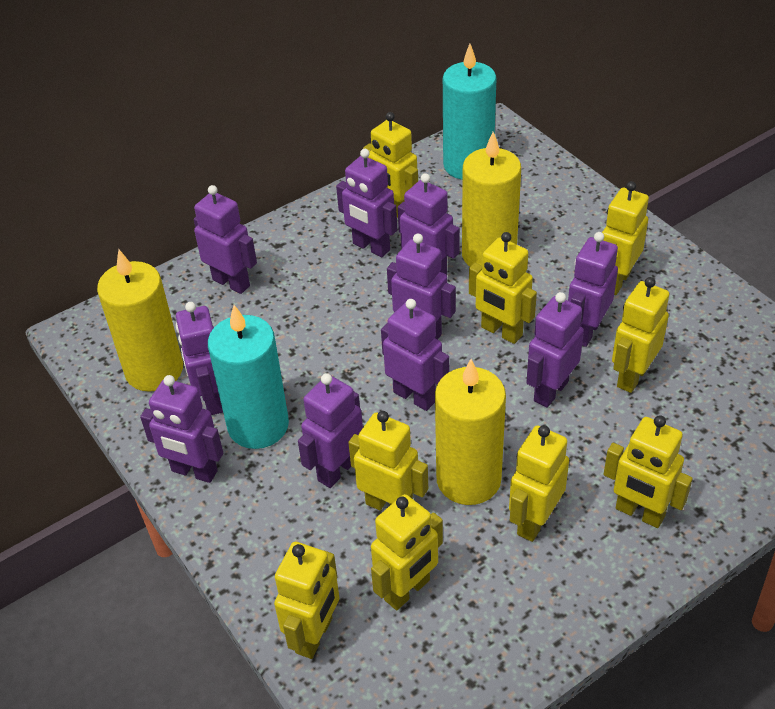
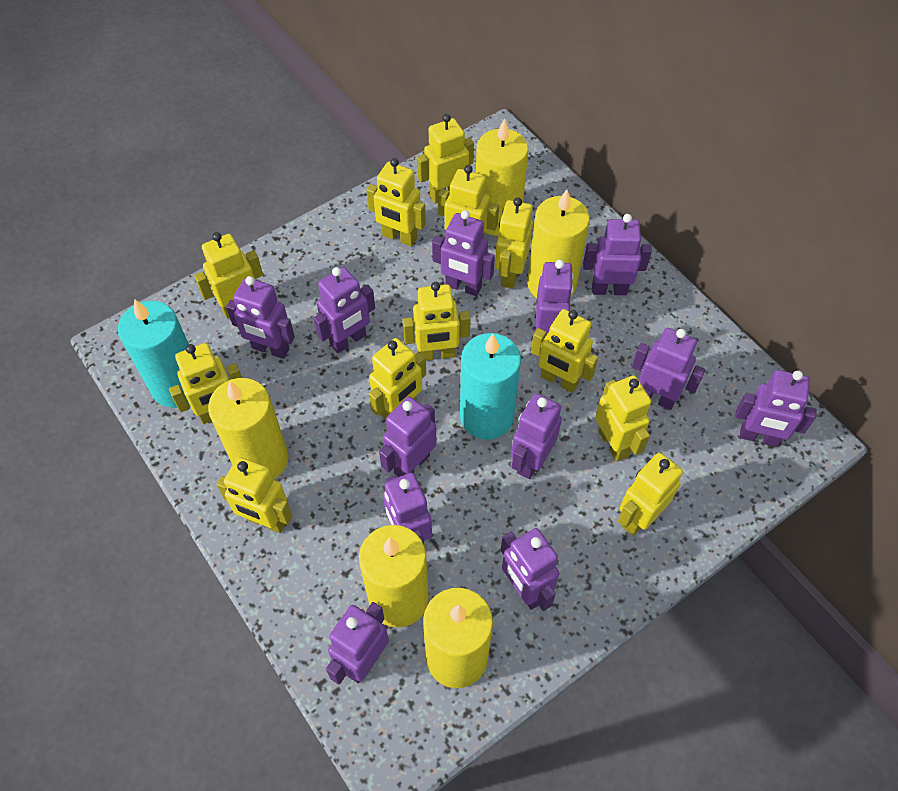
purple robot: 10 -> 12
yellow candle: 3 -> 5
yellow robot: 9 -> 12

